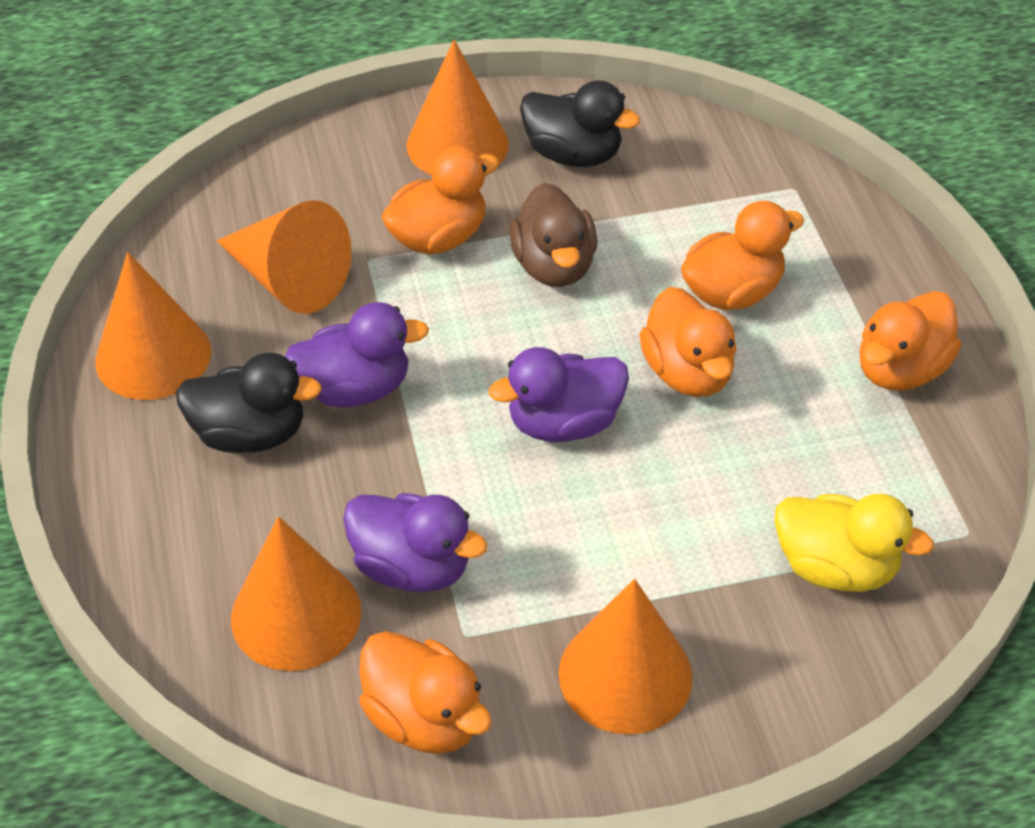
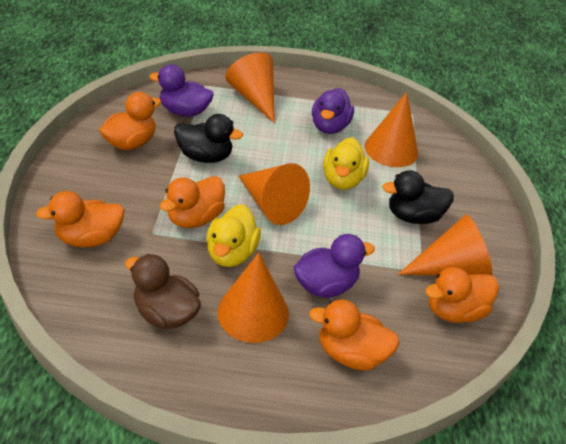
yellow duck: 1 -> 2

